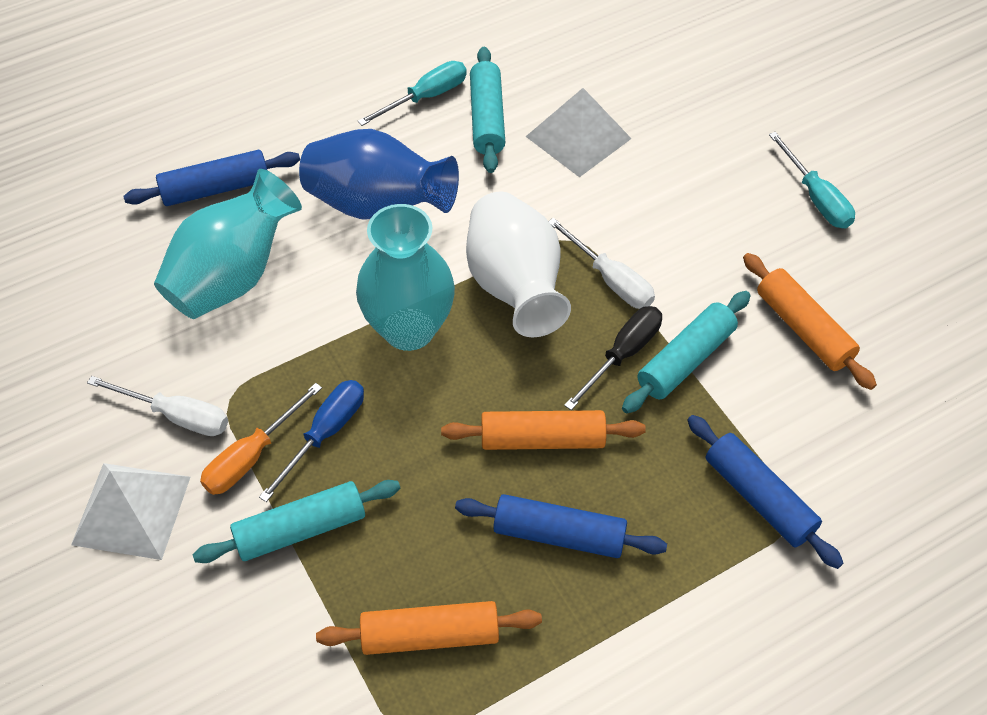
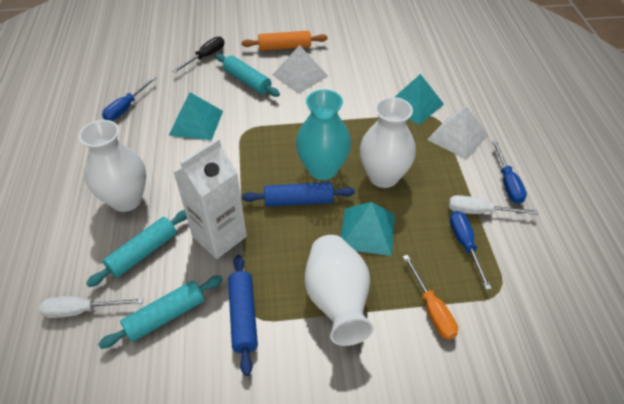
blue rolling pin: 3 -> 2
blue screwdriver: 1 -> 3
blue vase: 1 -> 0
orange rolling pin: 3 -> 1
turquoise pyramid: 0 -> 3
turquoise screwdriver: 2 -> 0
turquoise vase: 2 -> 1
white carton: 0 -> 1
white vase: 1 -> 3

